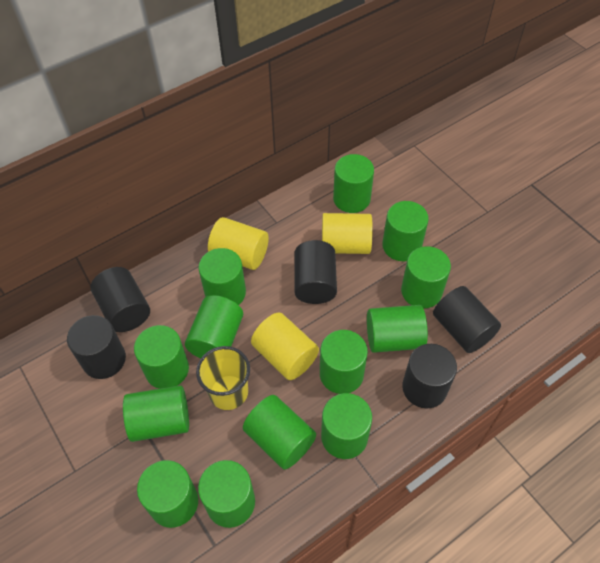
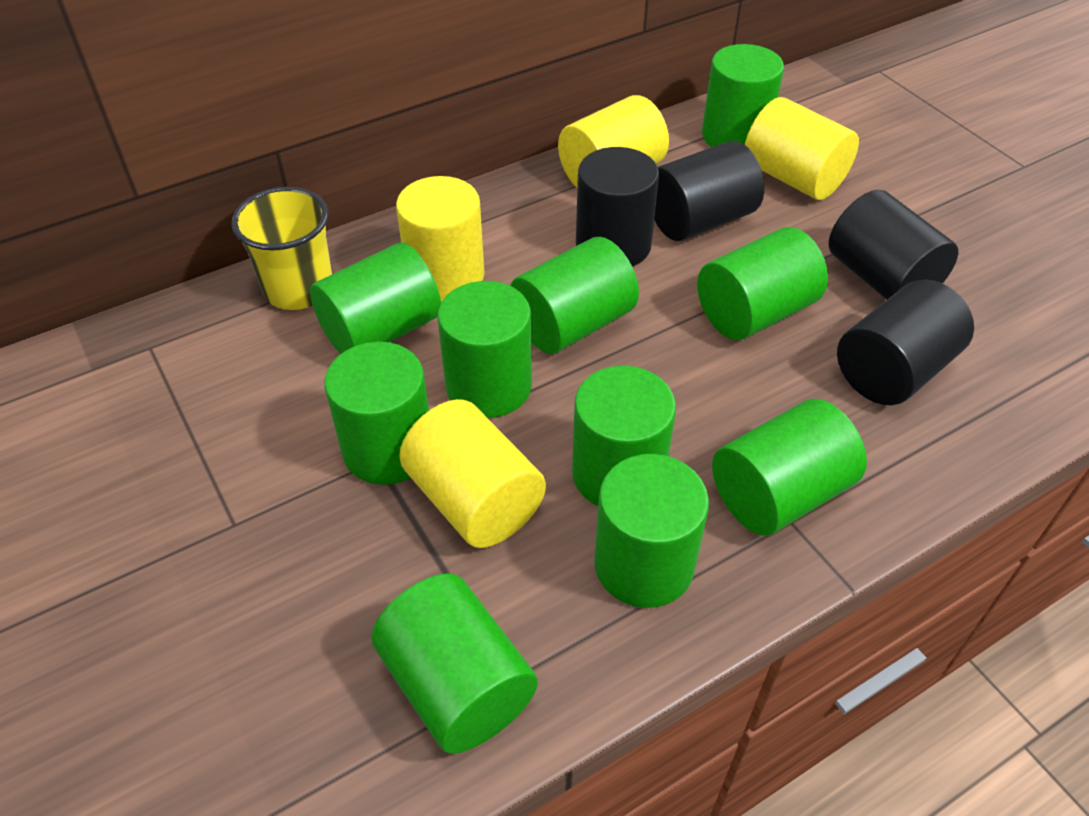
black cylinder: 5 -> 4
green cylinder: 13 -> 10
yellow cylinder: 3 -> 4

